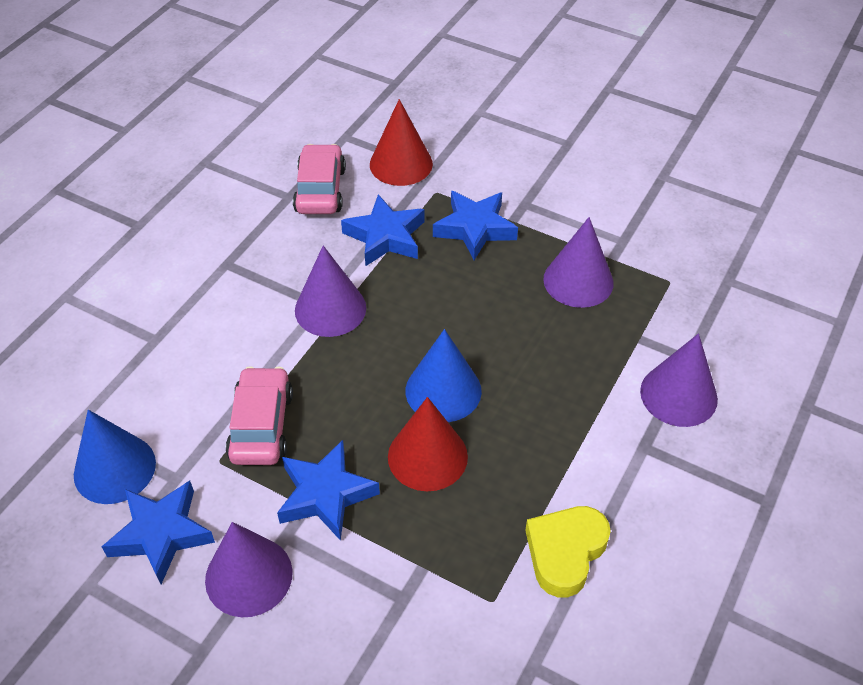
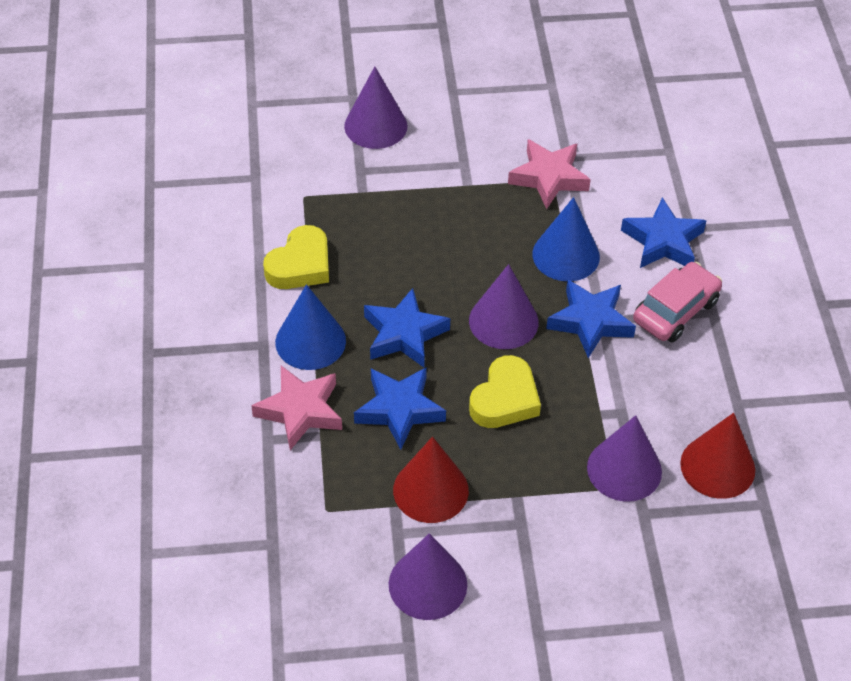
pink car: 2 -> 1
pink star: 0 -> 2
yellow heart: 1 -> 2

